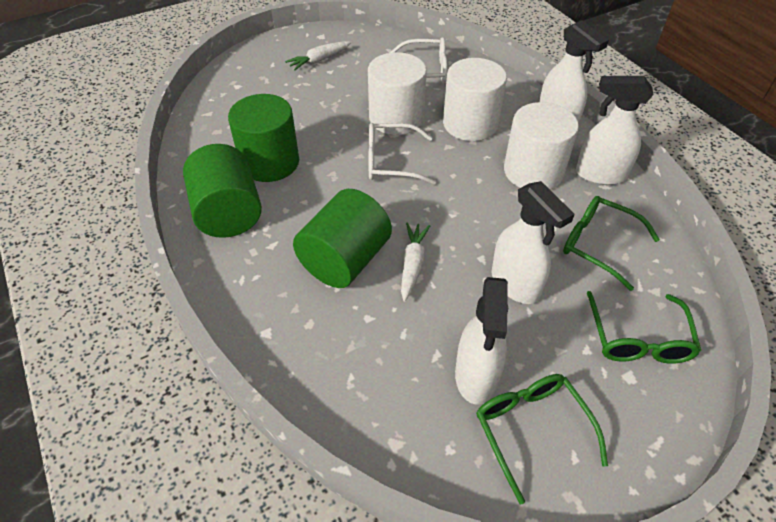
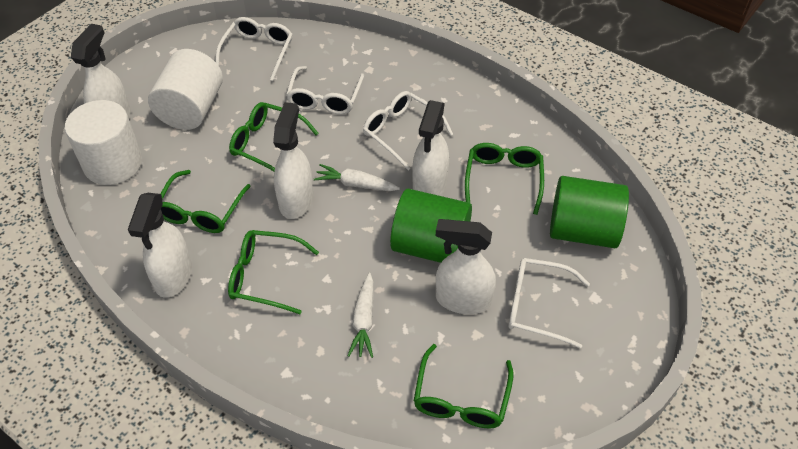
green cylinder: 3 -> 2
green glasses: 3 -> 5
white cylinder: 3 -> 2
white glasses: 2 -> 4
white spray bottle: 4 -> 5

